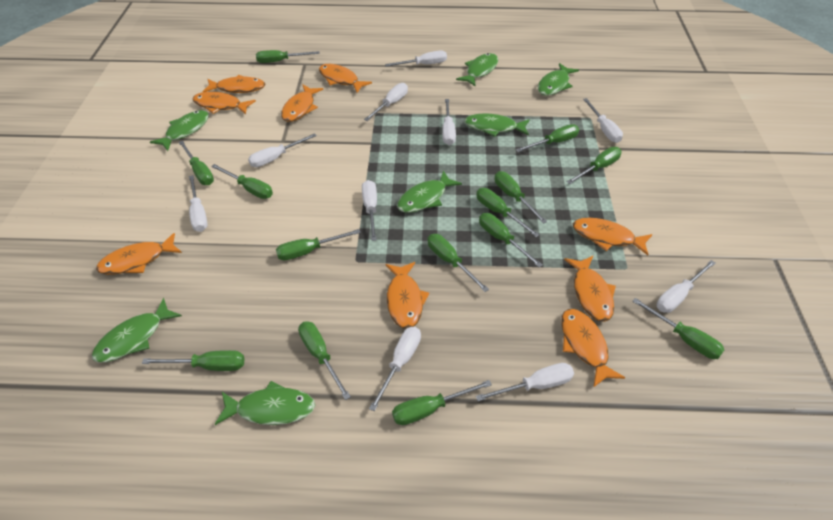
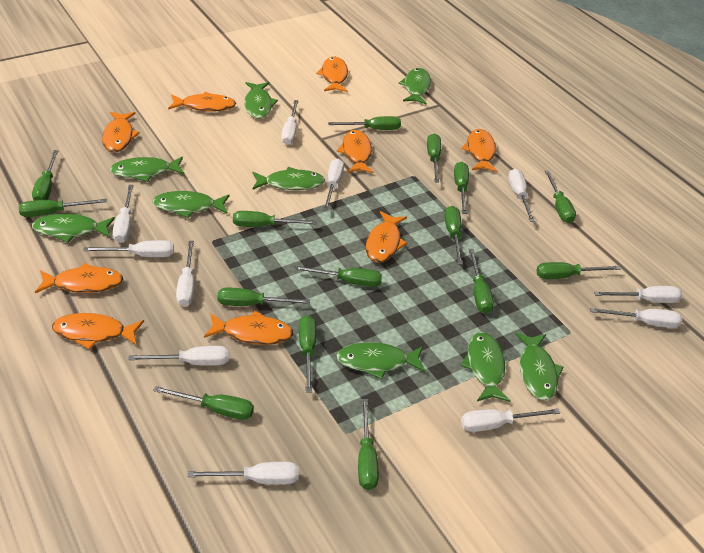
green fish: 7 -> 9
green screwdriver: 14 -> 15
white screwdriver: 10 -> 11

